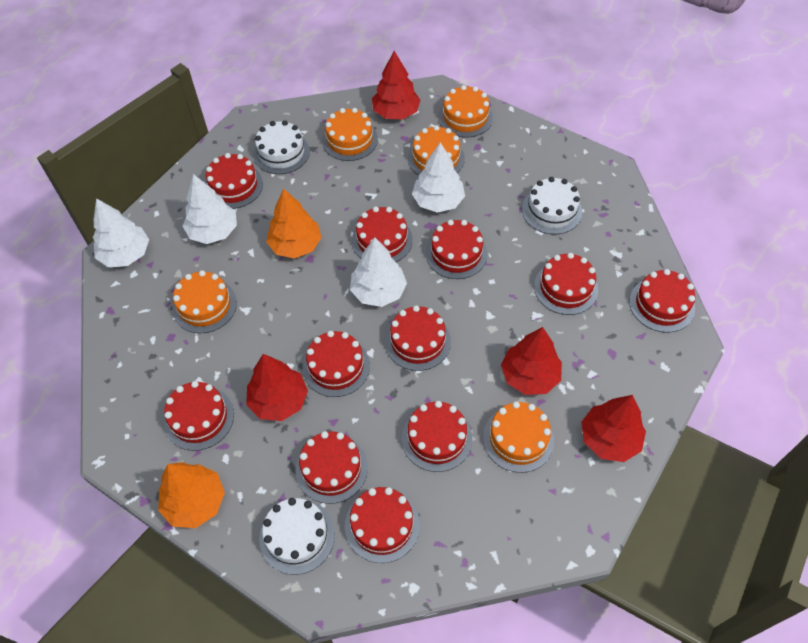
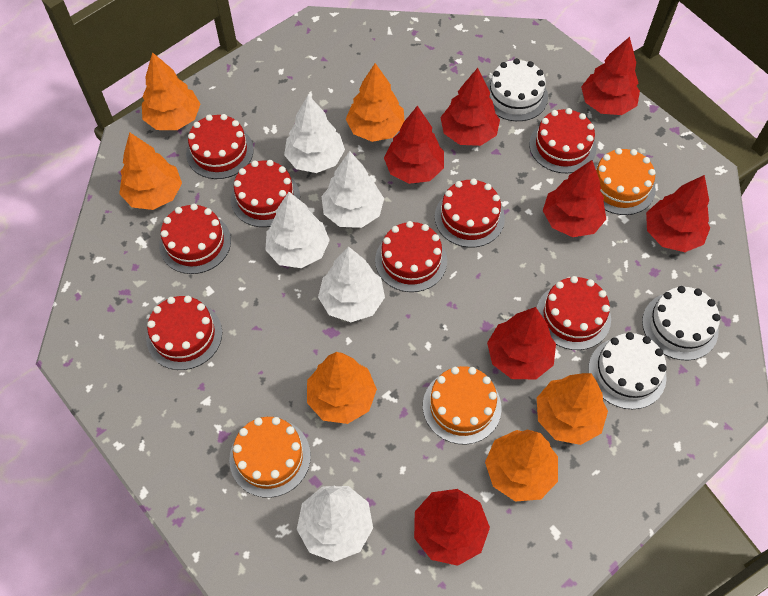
orange cake: 5 -> 3
orange tree: 2 -> 6
red cake: 11 -> 8
red tree: 4 -> 7
white tree: 4 -> 5

